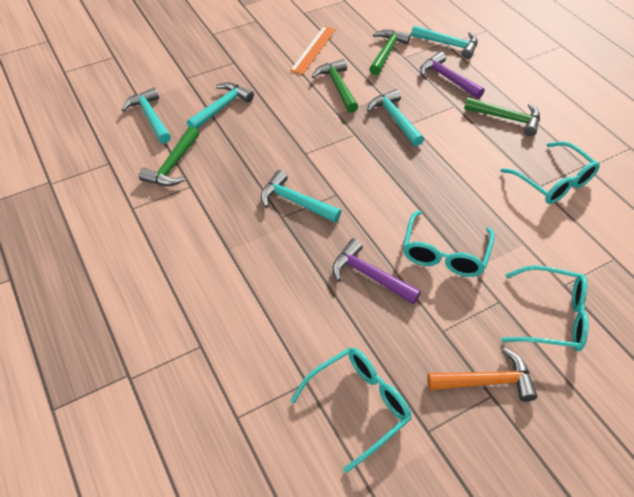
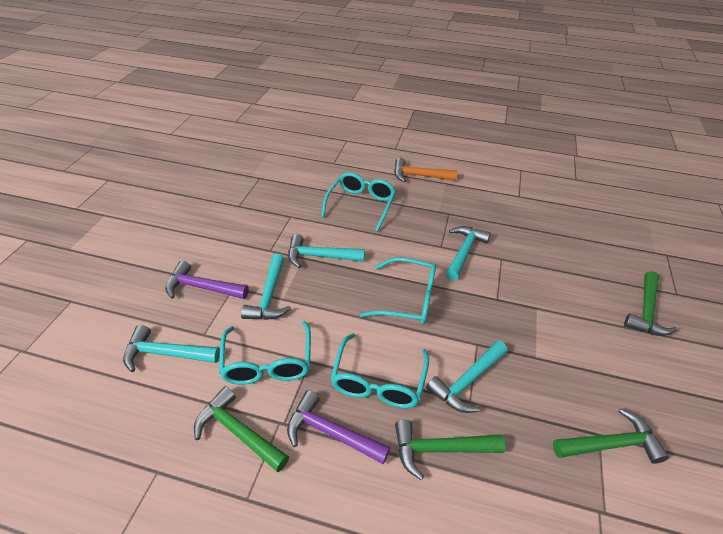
orange ruler: 1 -> 0

